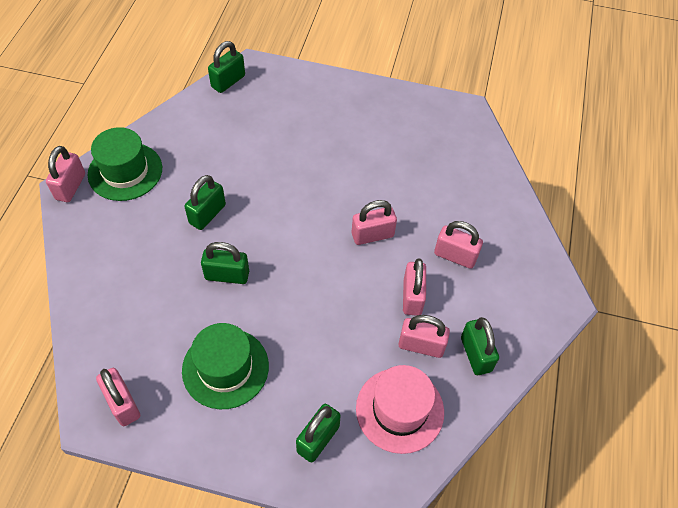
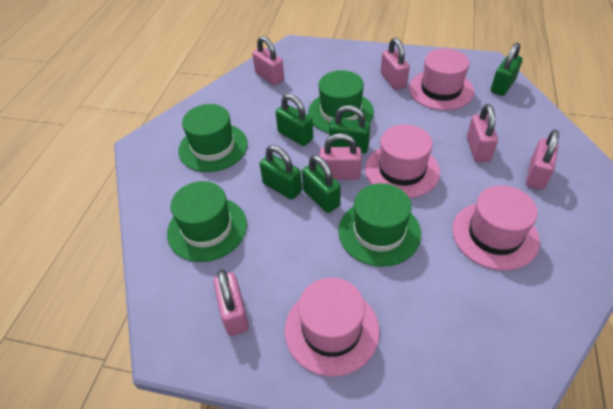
green hat: 2 -> 4
pink hat: 1 -> 4

